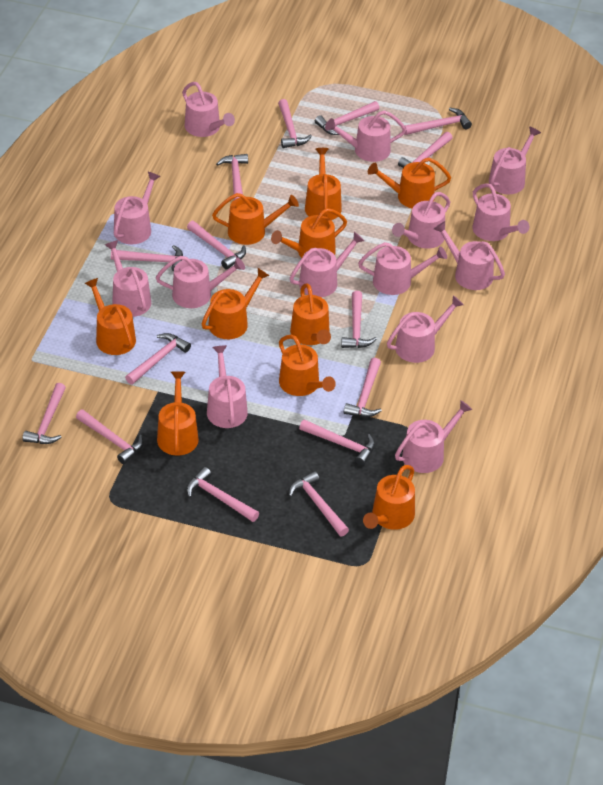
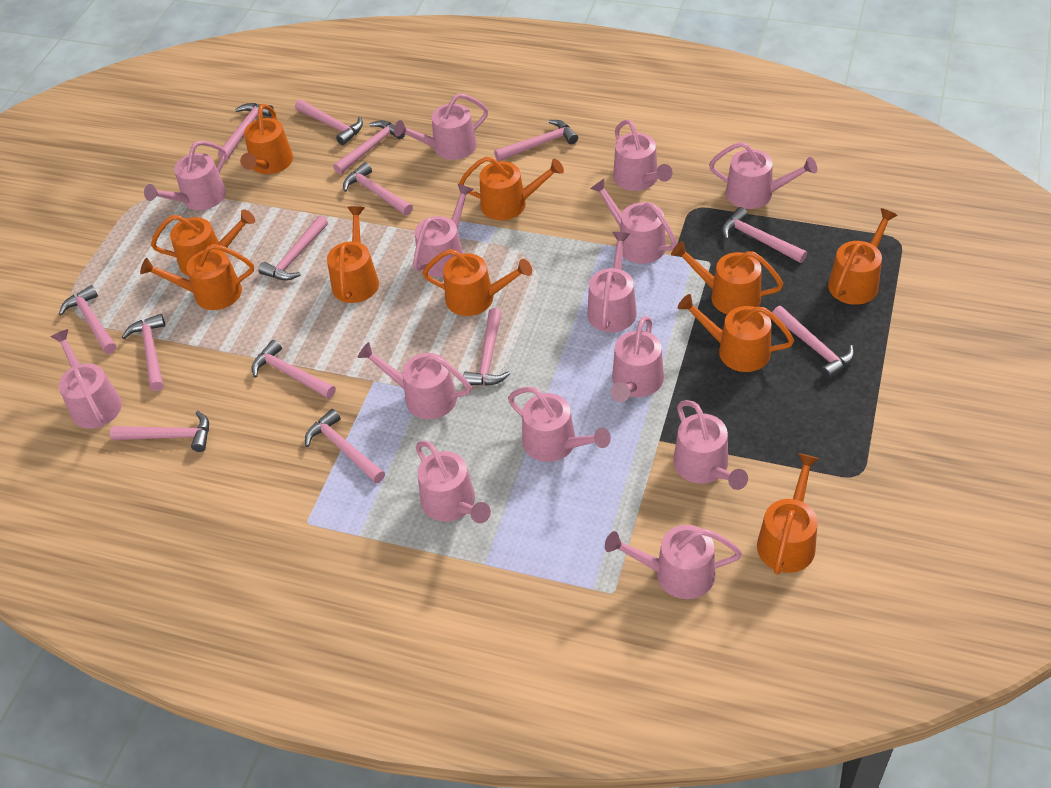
pink hammer: 15 -> 14

